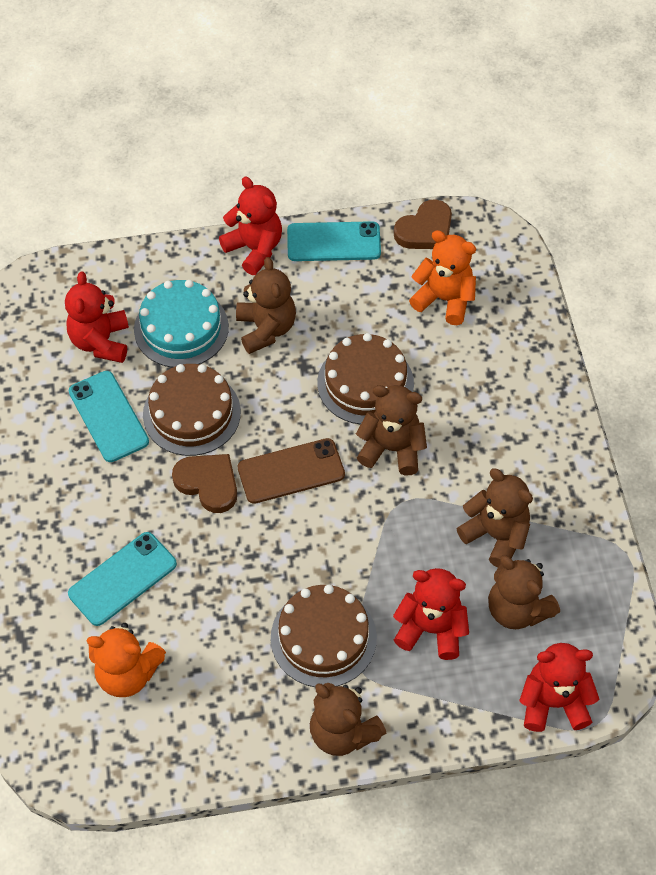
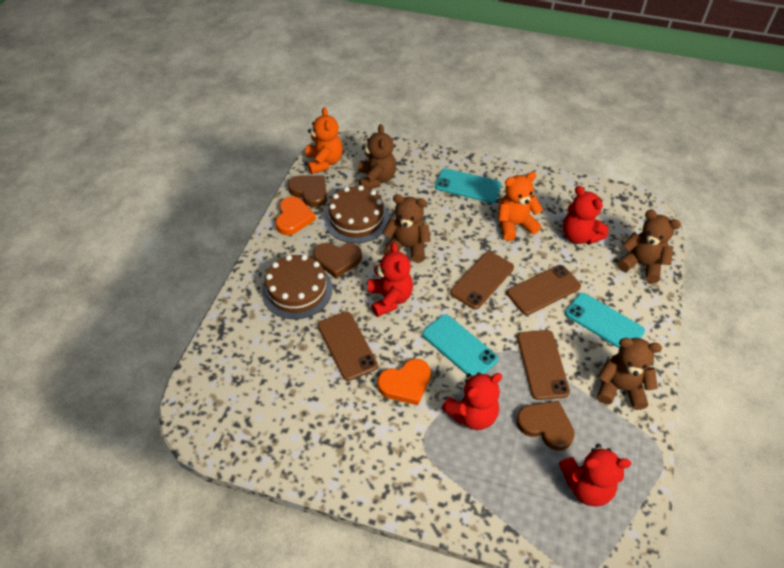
brown cake: 3 -> 2
brown heart: 2 -> 3
brown phone: 1 -> 4
brown teddy bear: 5 -> 4
orange heart: 0 -> 2
turquoise cake: 1 -> 0

